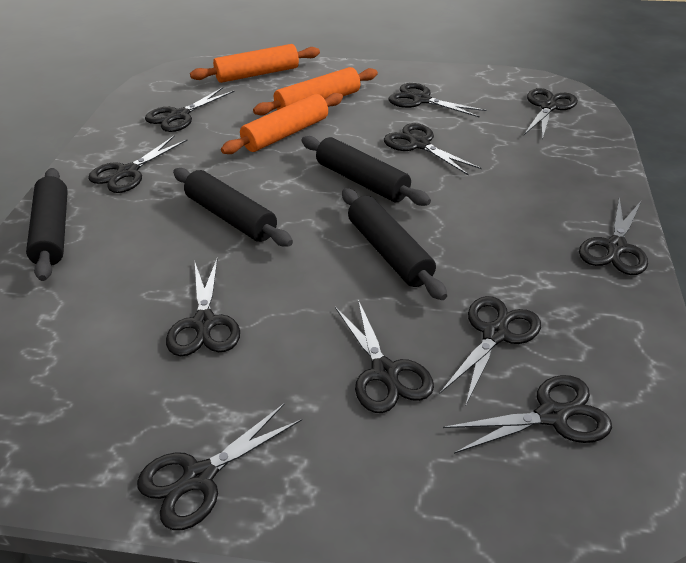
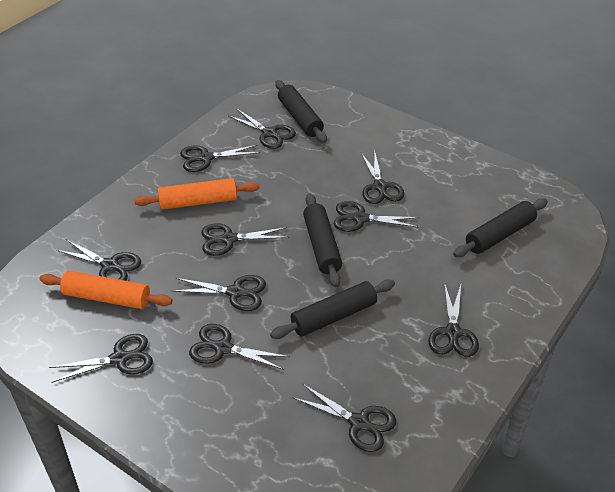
orange rolling pin: 3 -> 2

